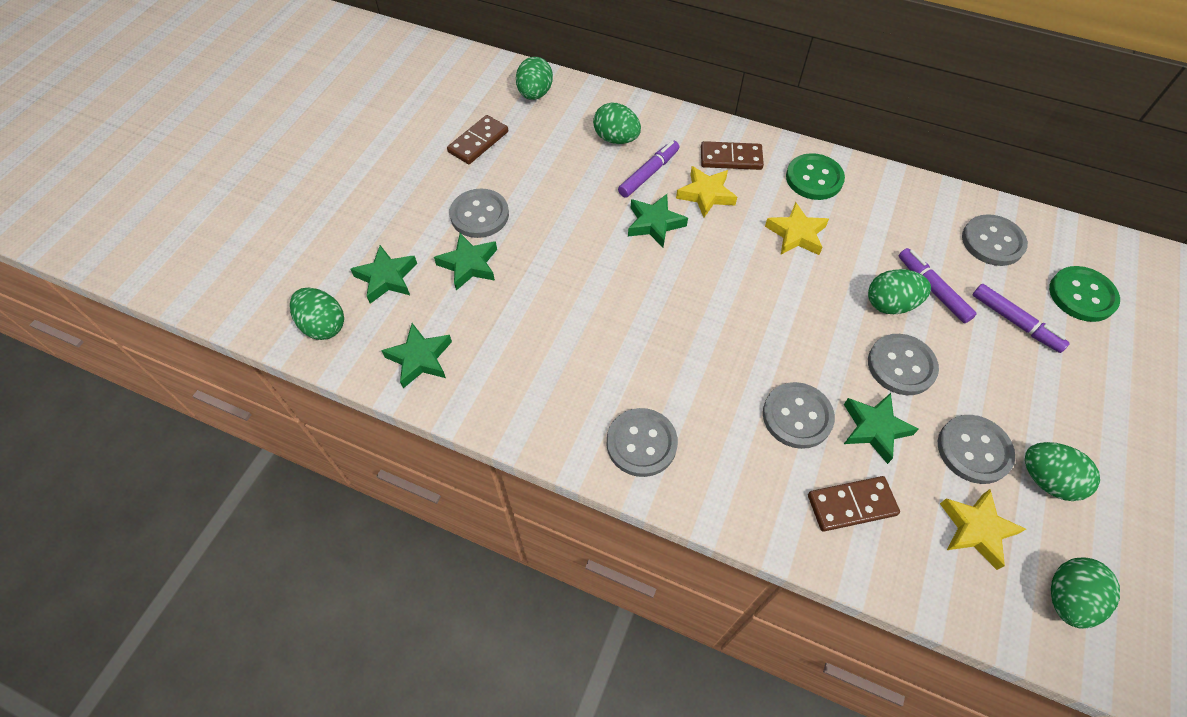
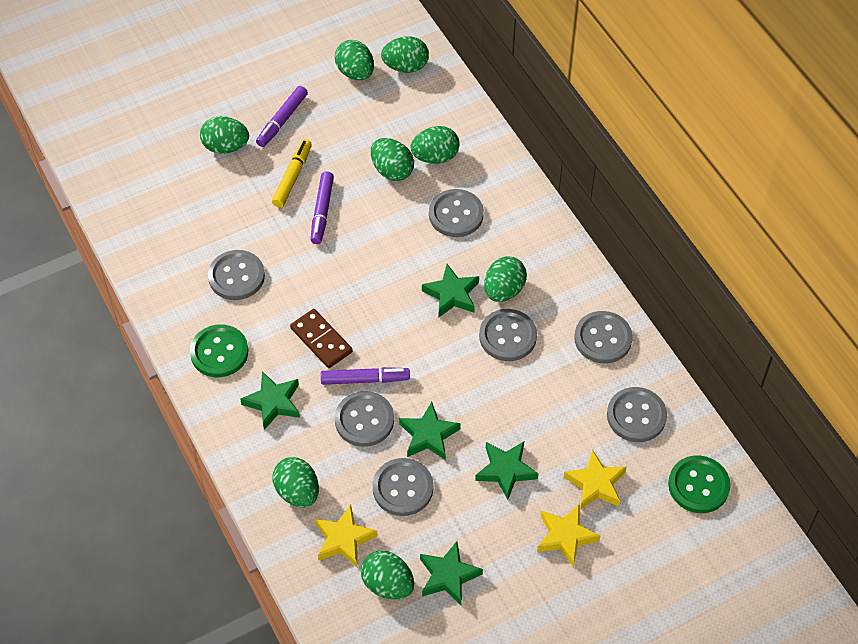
brown domino: 3 -> 1
green egg: 6 -> 8
grey button: 6 -> 7
yellow marker: 0 -> 1

